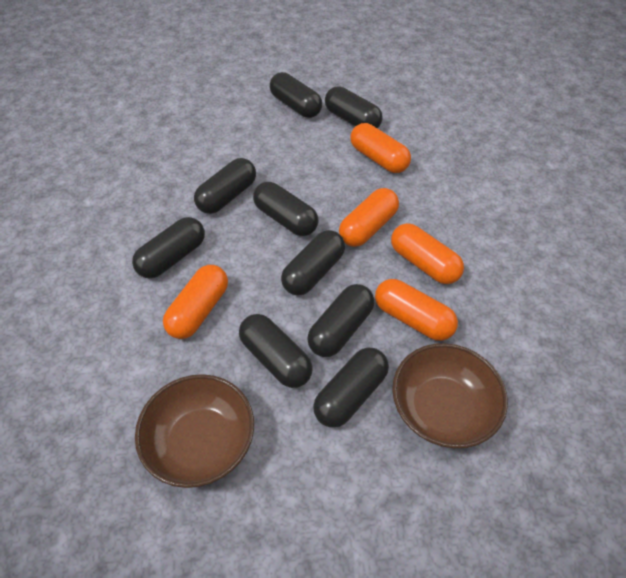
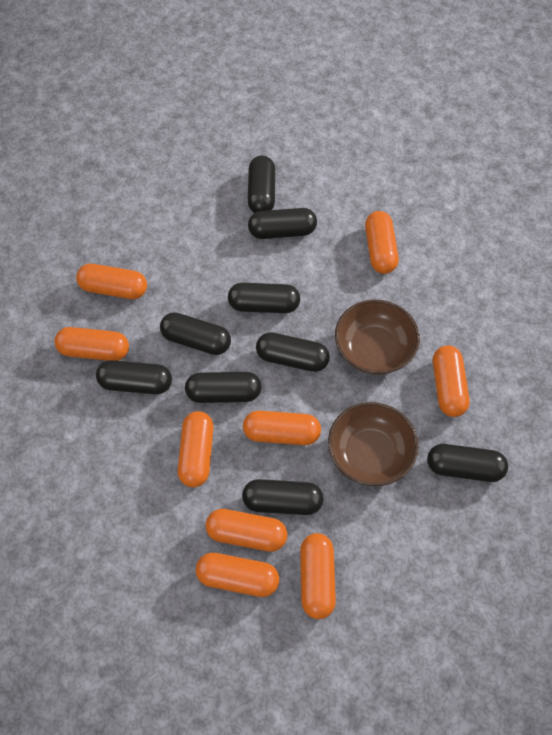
orange capsule: 5 -> 9

